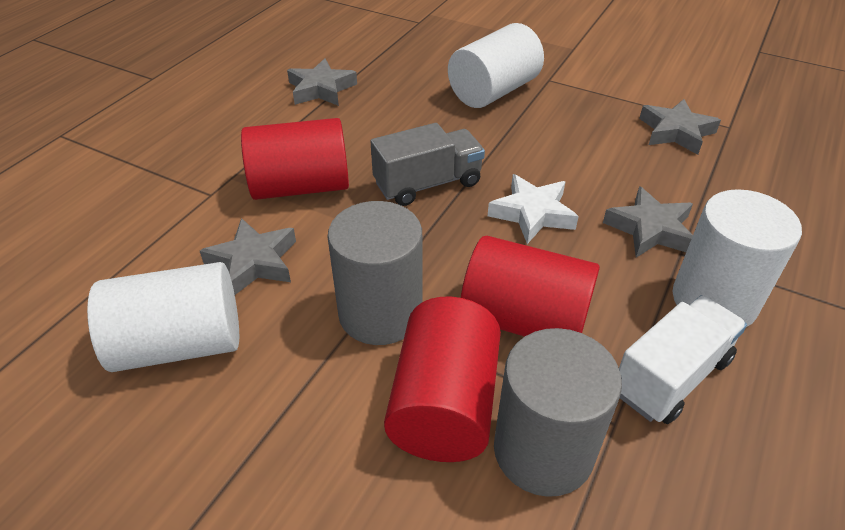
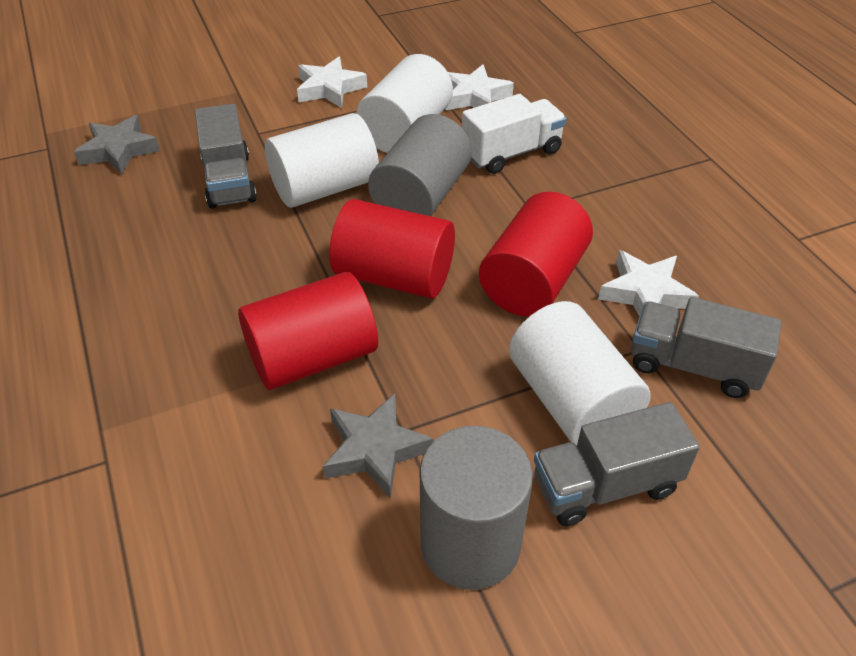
grey star: 4 -> 2
grey truck: 1 -> 3
white star: 1 -> 3

